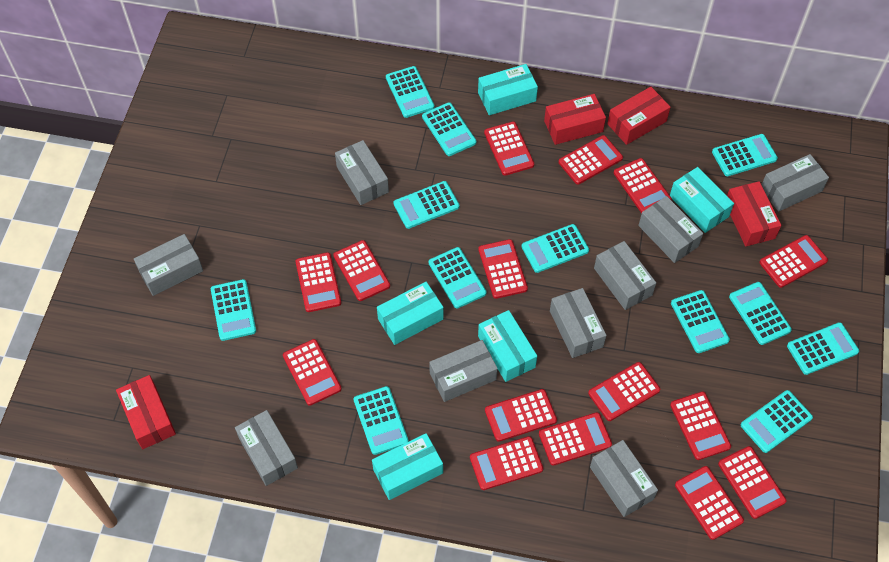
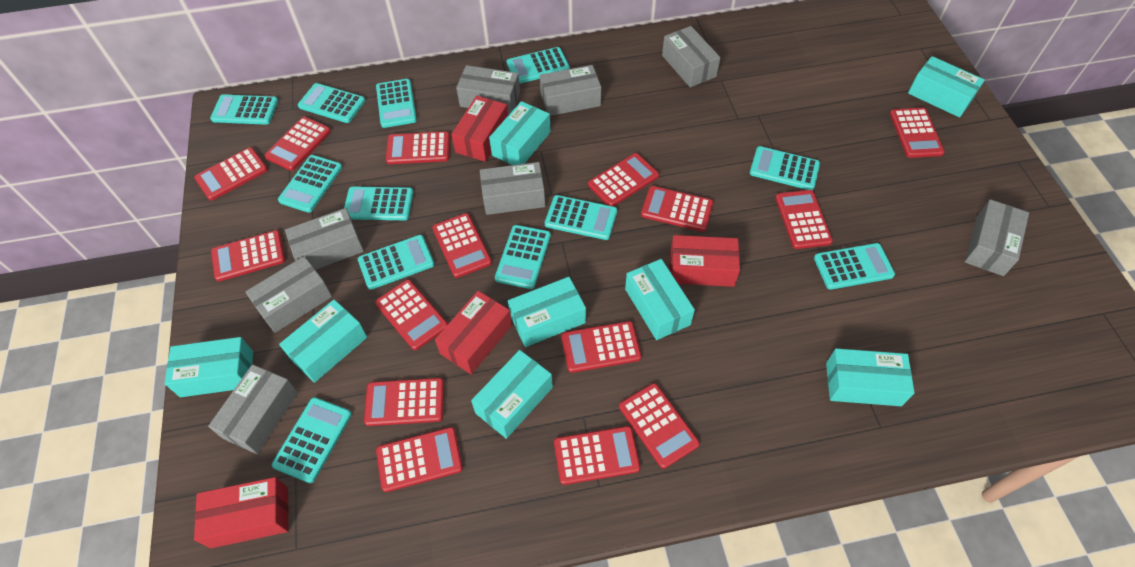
grey box: 9 -> 8
turquoise box: 5 -> 8

